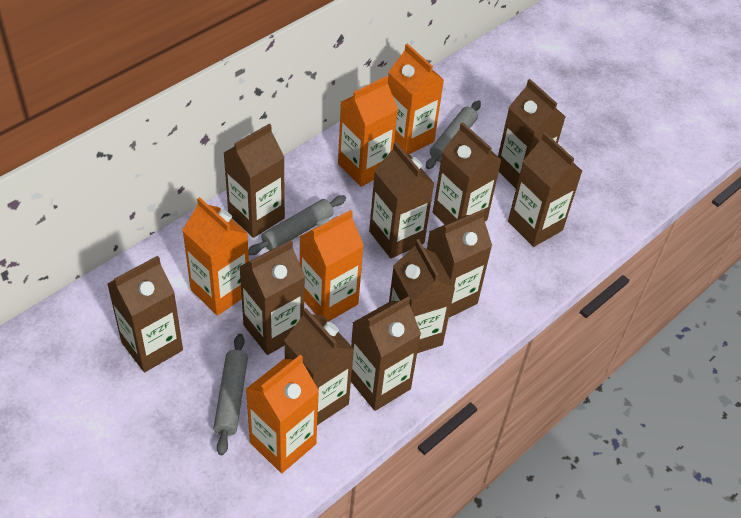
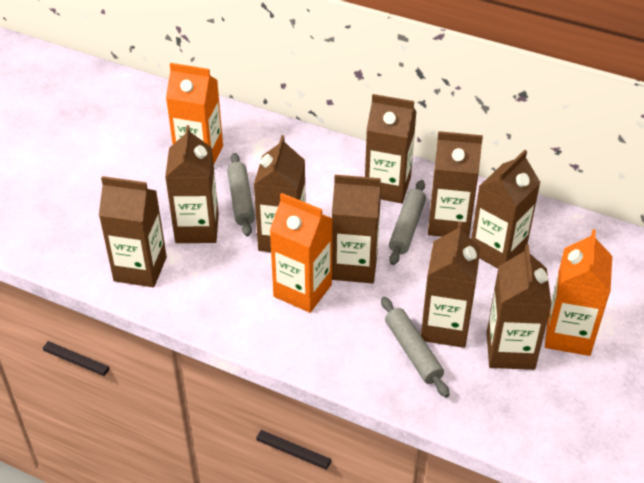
brown carton: 11 -> 9
orange carton: 5 -> 3

